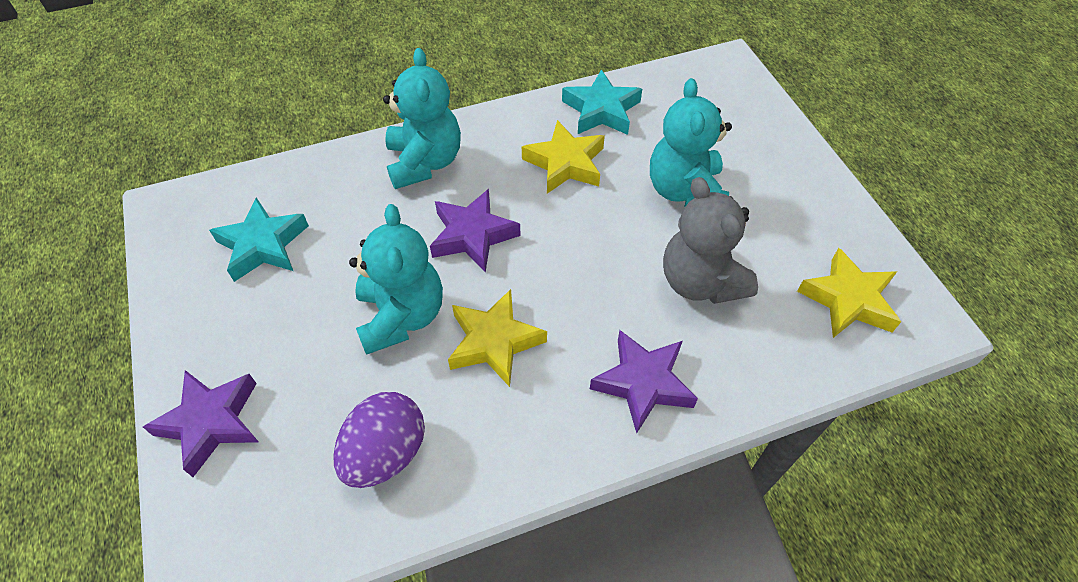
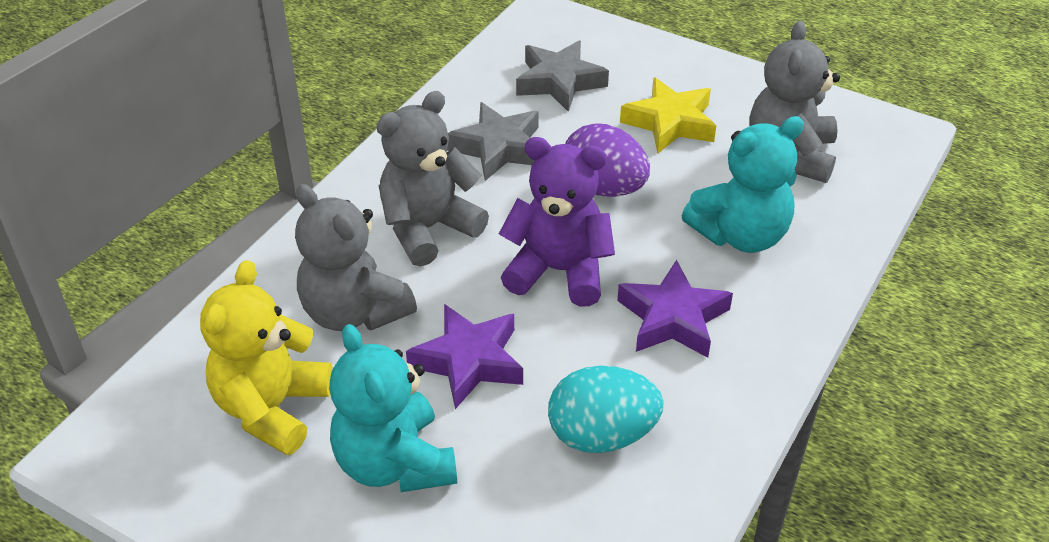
grey star: 0 -> 2
grey teddy bear: 1 -> 3
purple star: 3 -> 2
purple teddy bear: 0 -> 1
turquoise egg: 0 -> 1
turquoise star: 2 -> 0
turquoise teddy bear: 3 -> 2
yellow star: 3 -> 1
yellow teddy bear: 0 -> 1

